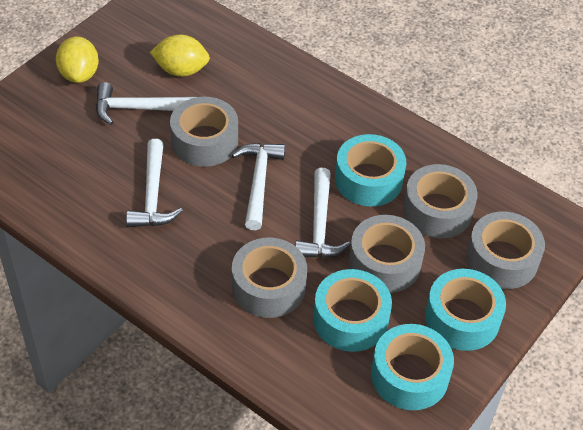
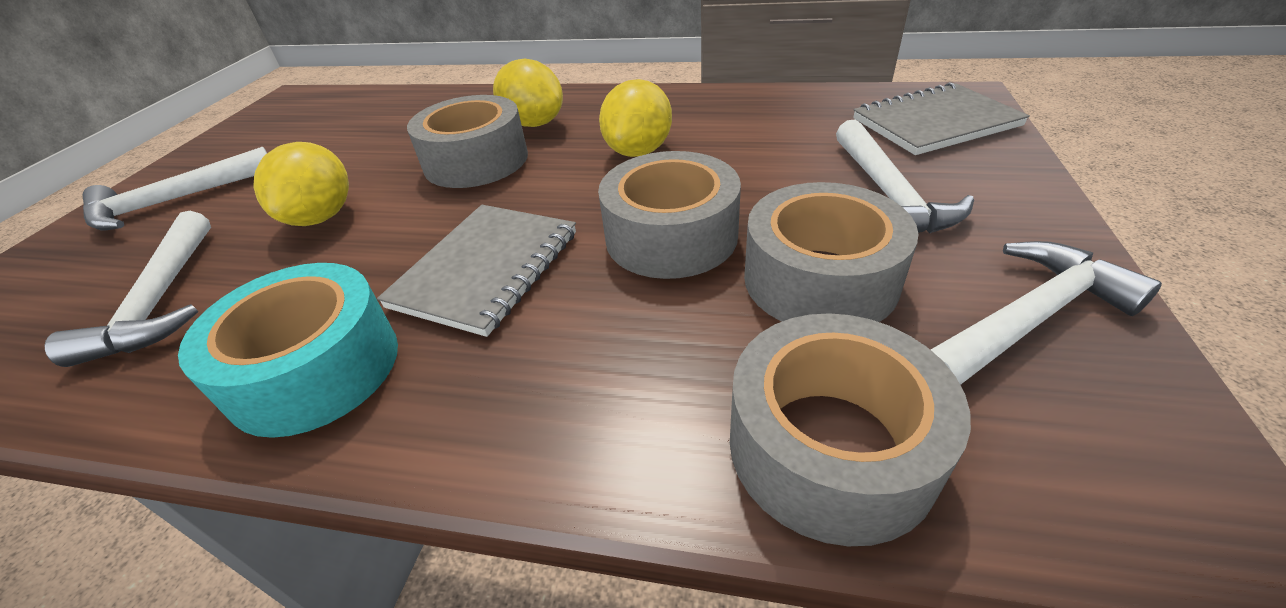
grey notebook: 0 -> 2
grey tape: 5 -> 4
turquoise tape: 4 -> 1
yellow lemon: 2 -> 3

